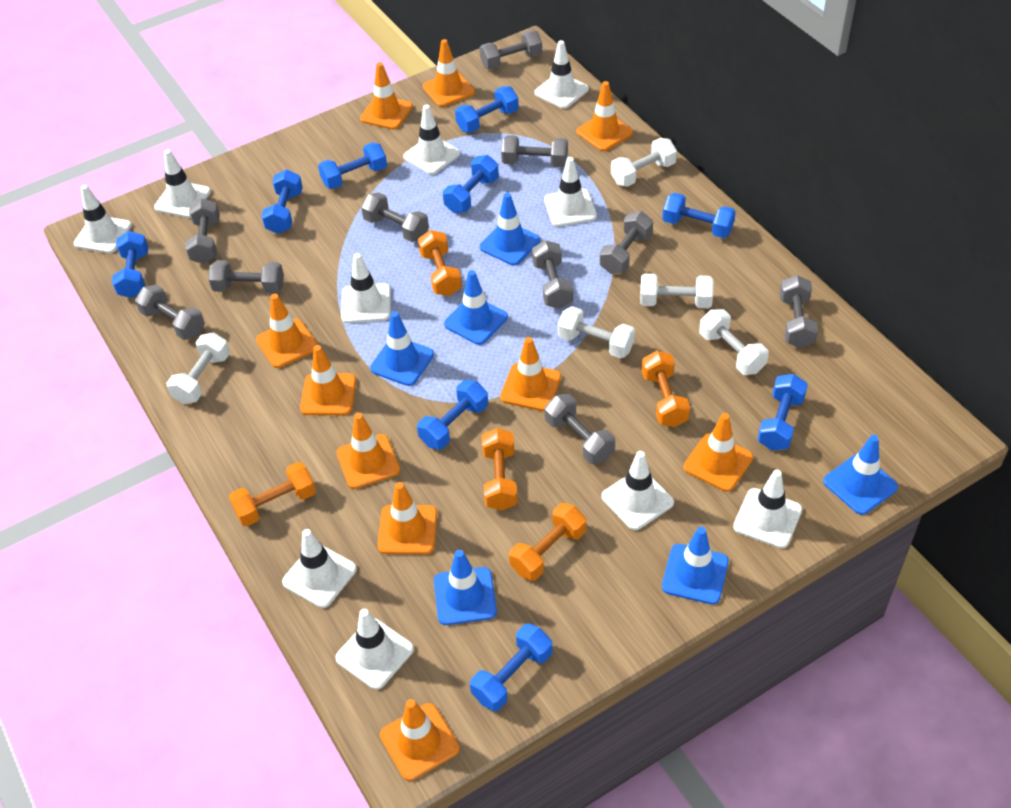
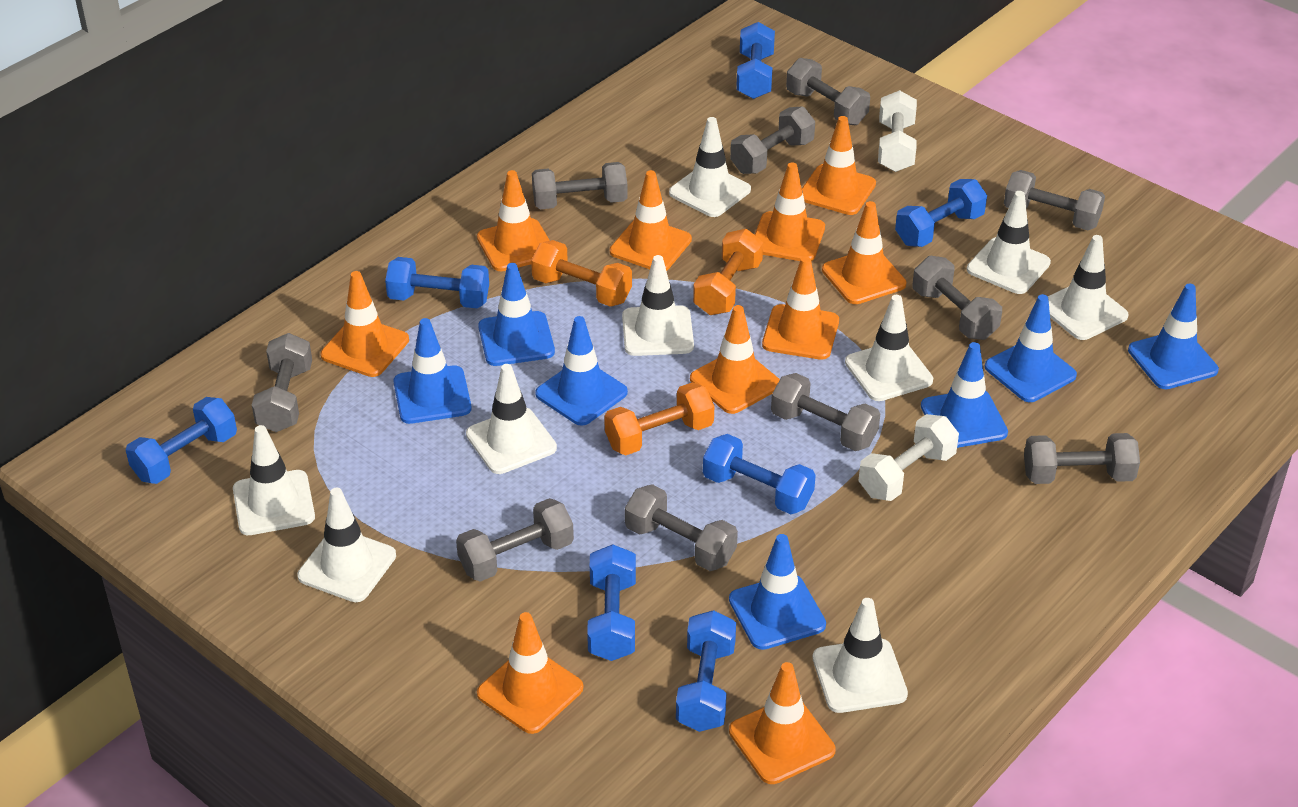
blue dumbbell: 9 -> 7
blue traffic cone: 6 -> 7
orange dumbbell: 5 -> 3
white dumbbell: 5 -> 2
white traffic cone: 10 -> 9

